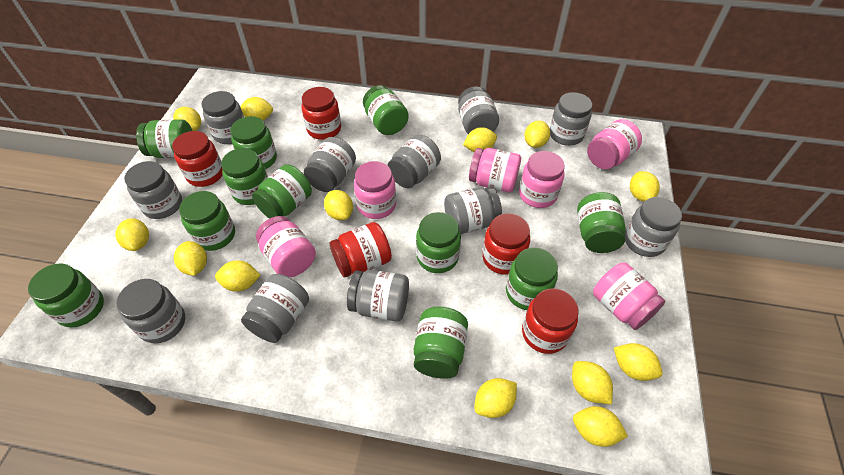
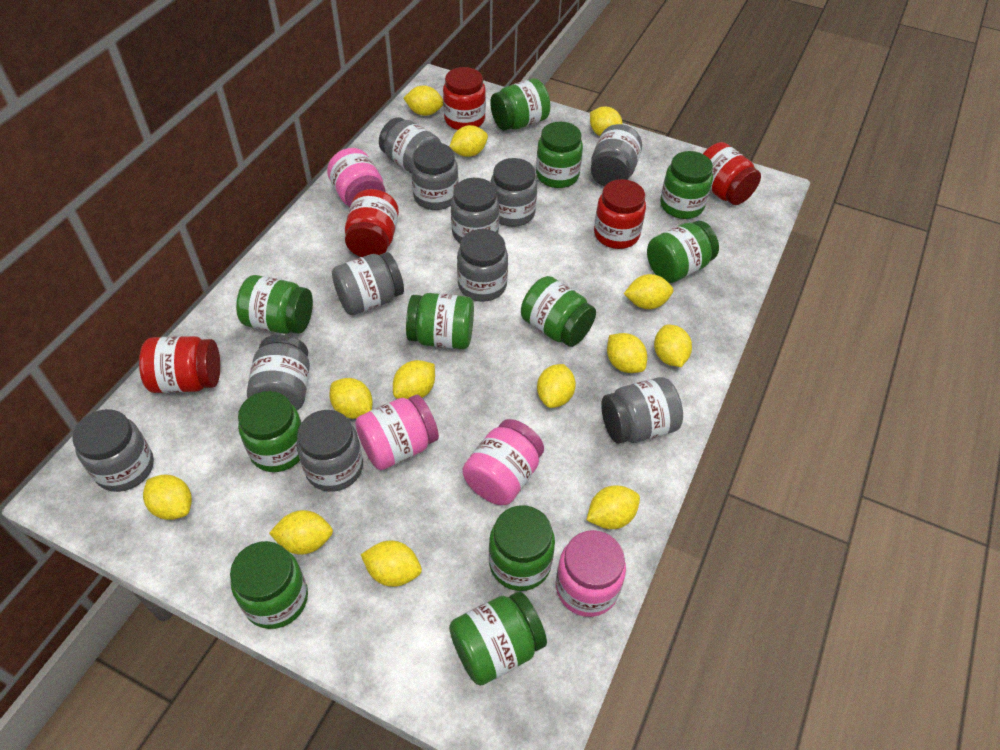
pink jar: 6 -> 4

